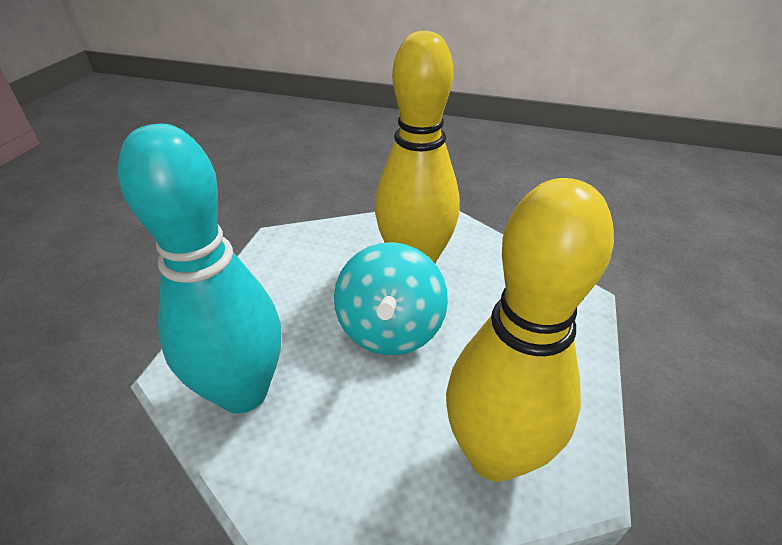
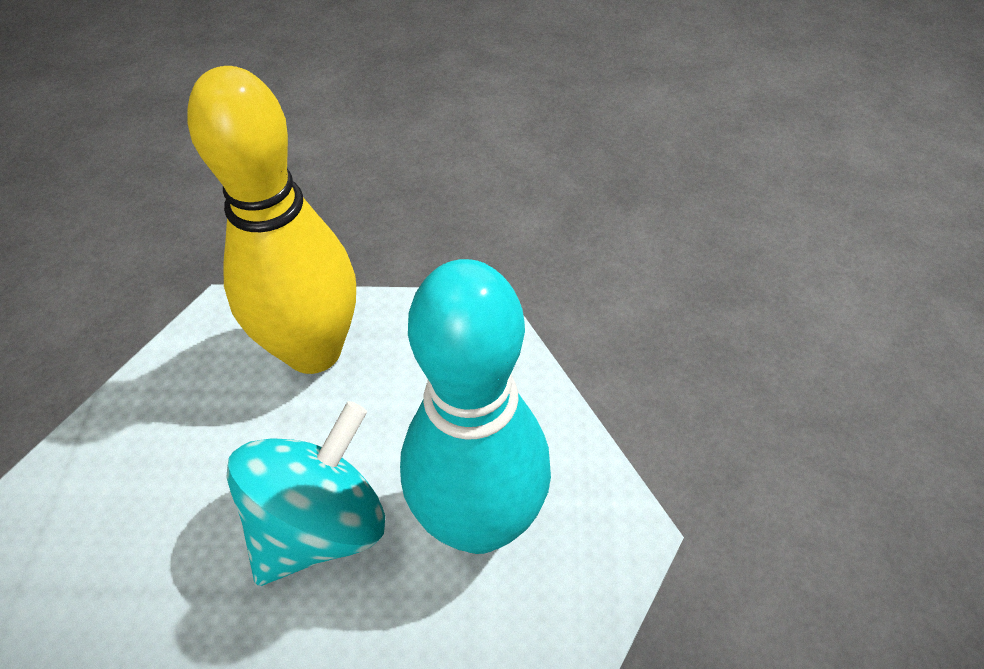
yellow bowling pin: 2 -> 1

